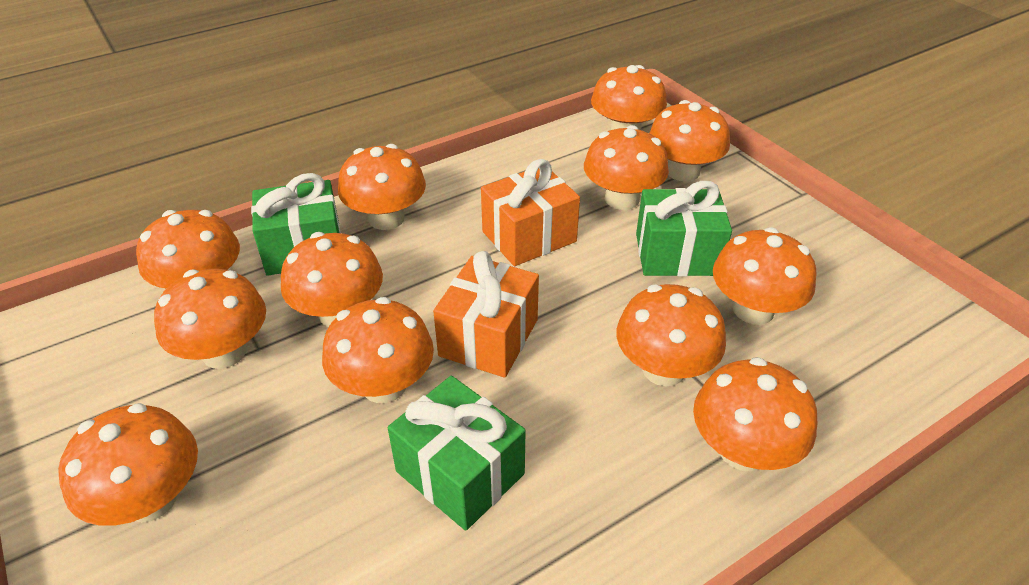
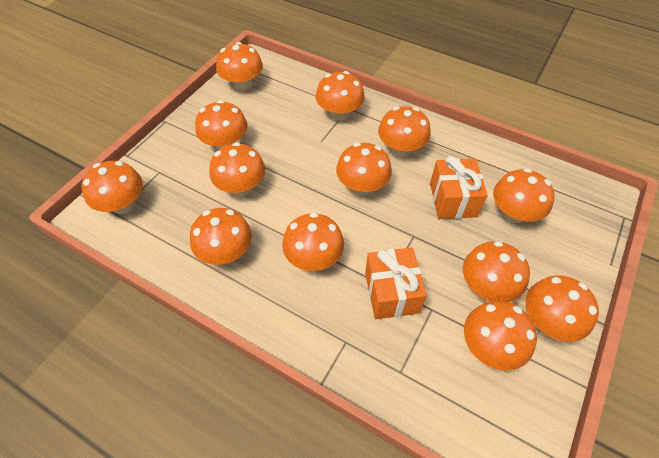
green gift: 3 -> 0
orange mushroom: 12 -> 13

